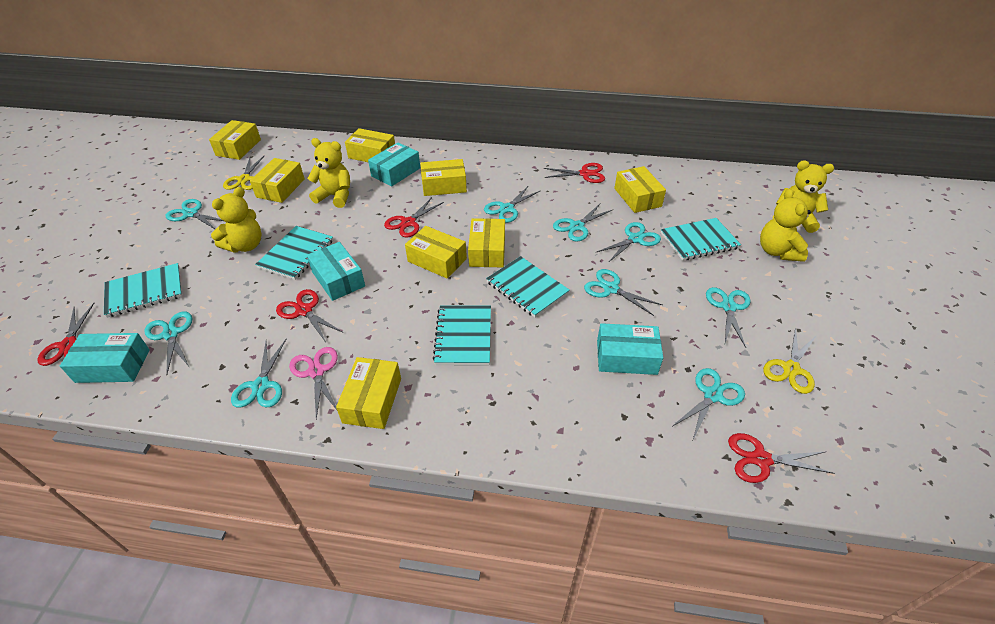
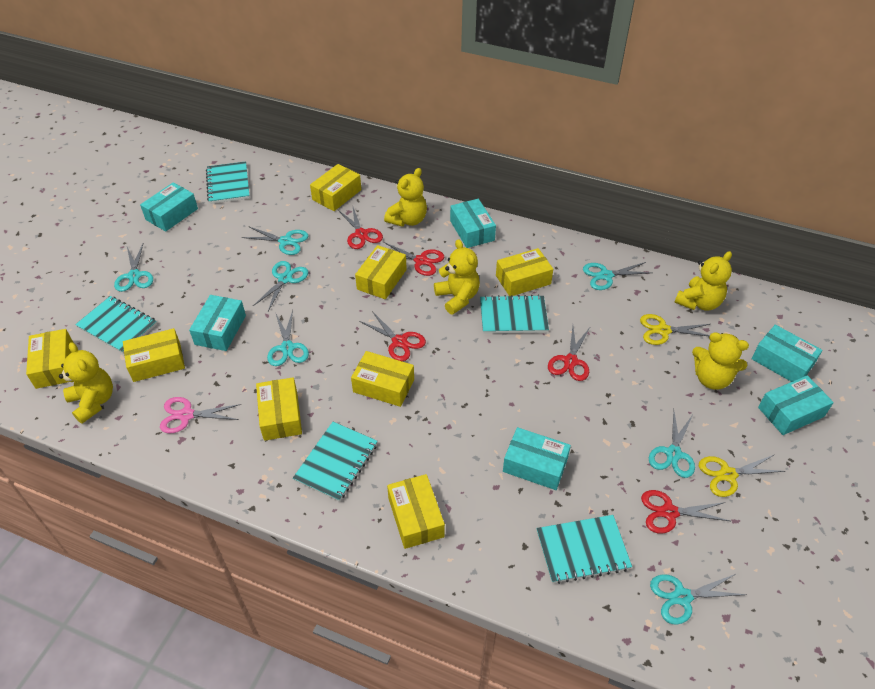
turquoise box: 4 -> 6
turquoise scissors: 9 -> 7
yellow teddy bear: 4 -> 5

